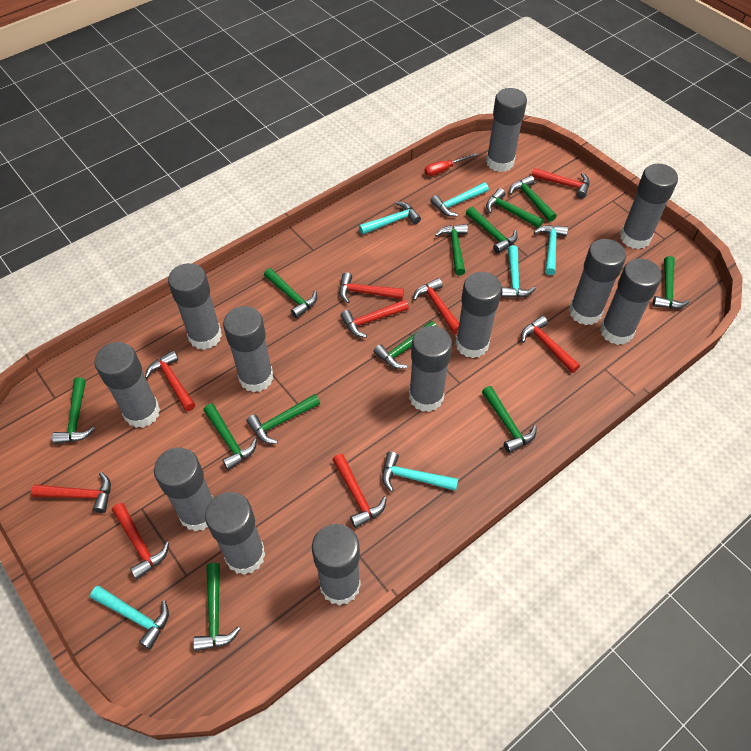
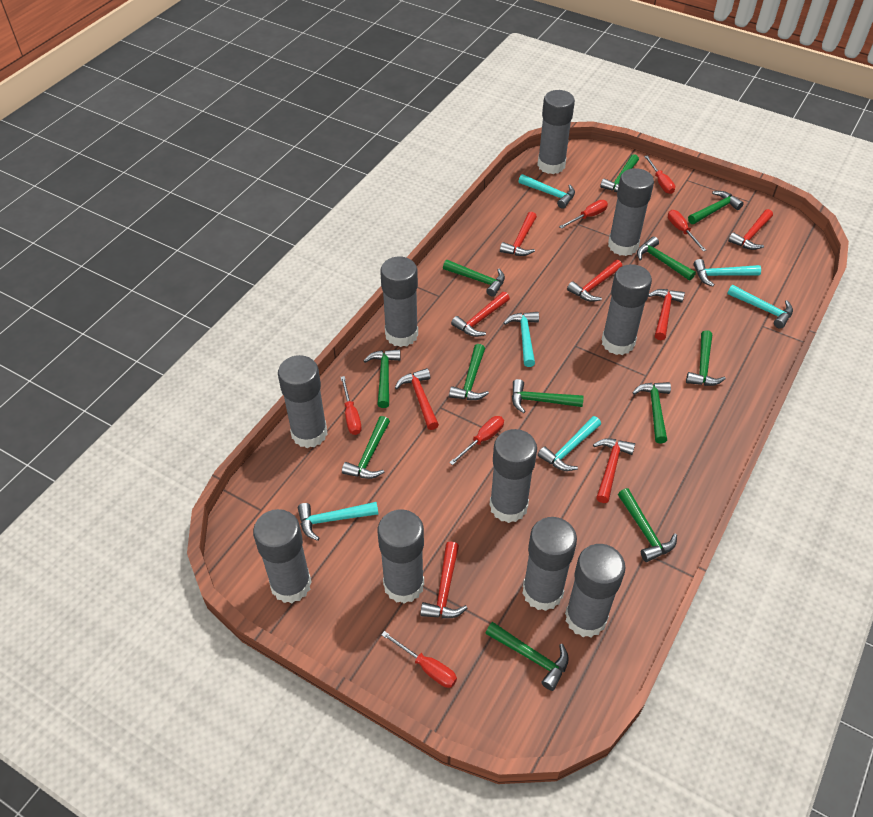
grey glue stick: 12 -> 10
red hammer: 9 -> 8
red screwdriver: 1 -> 6

